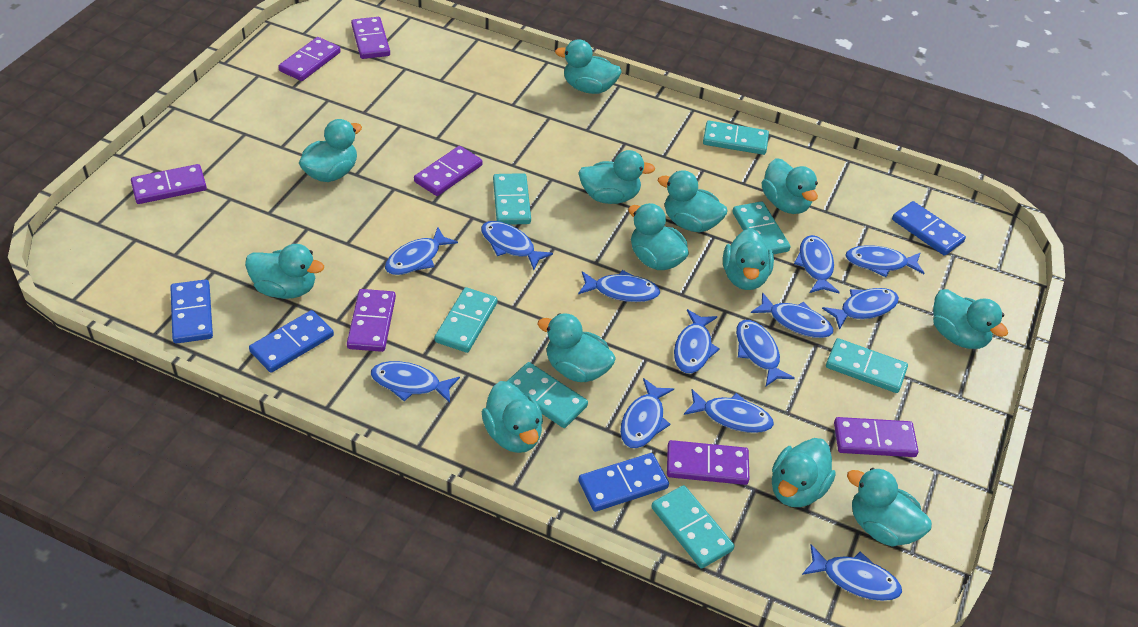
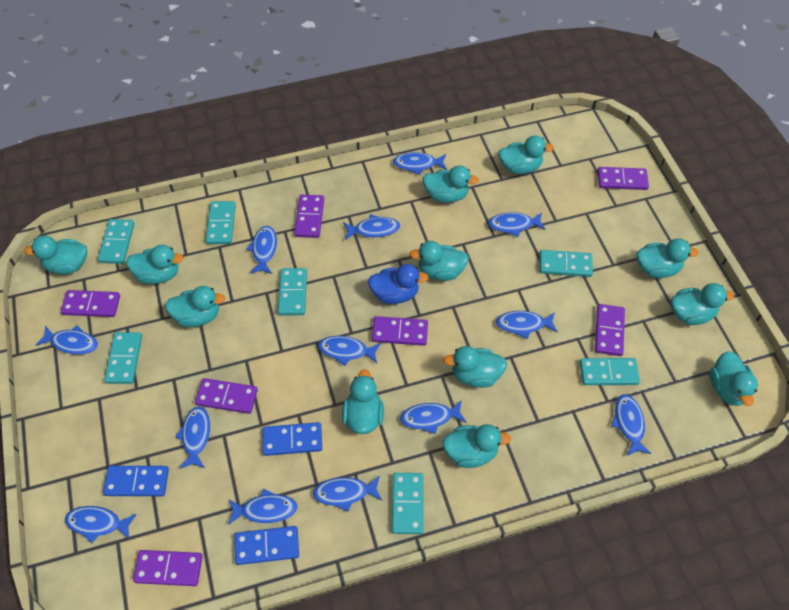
blue domino: 4 -> 3
blue duck: 0 -> 1
turquoise duck: 13 -> 12

